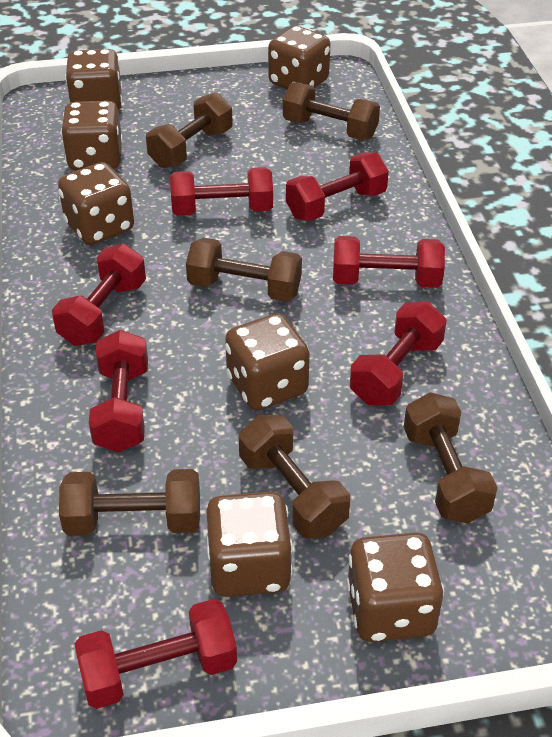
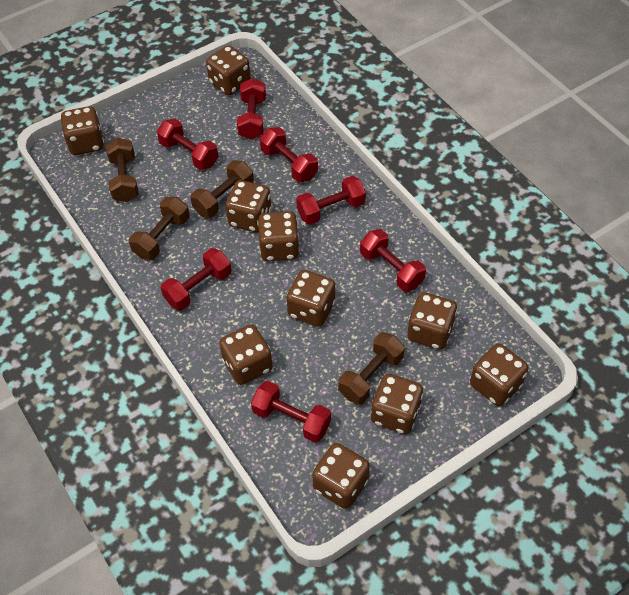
brown dice: 7 -> 10
brown dumbbell: 6 -> 4

